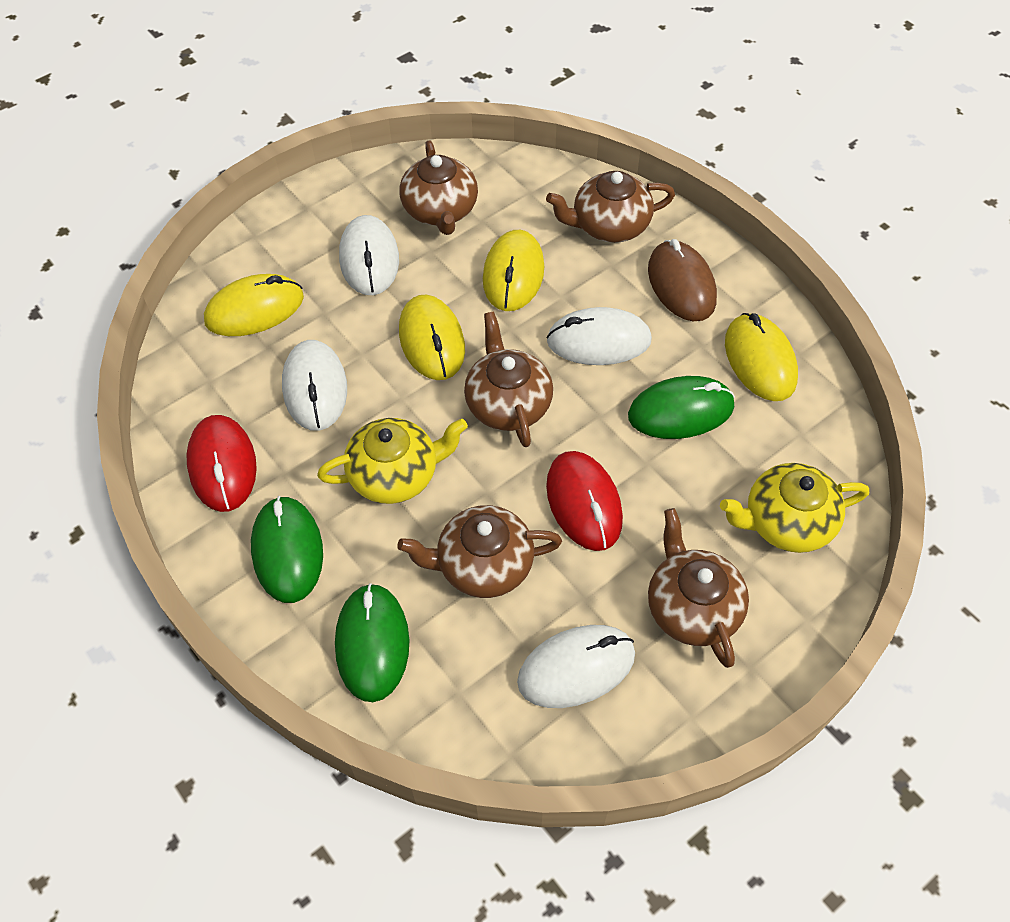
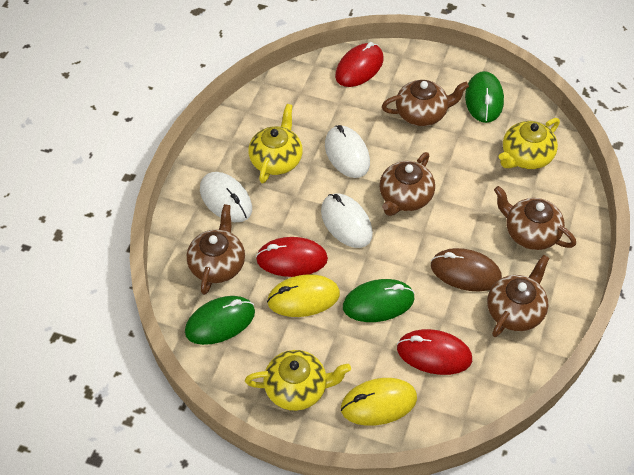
red mouse: 2 -> 3
white mouse: 4 -> 3
yellow mouse: 4 -> 2
yellow teapot: 2 -> 3

